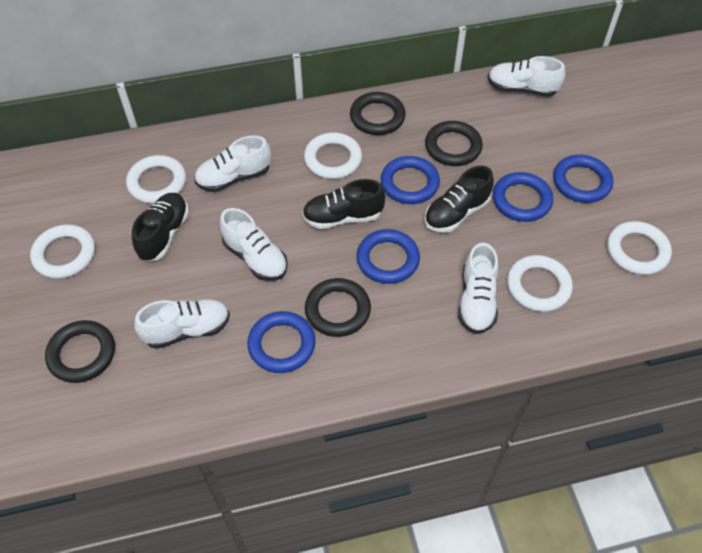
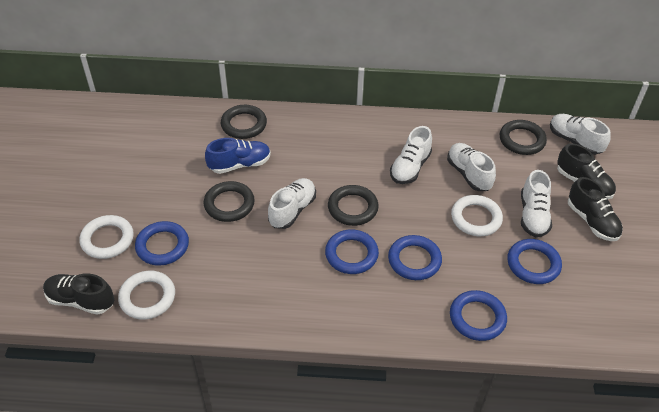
blue shoe: 0 -> 1
white ring: 5 -> 3

